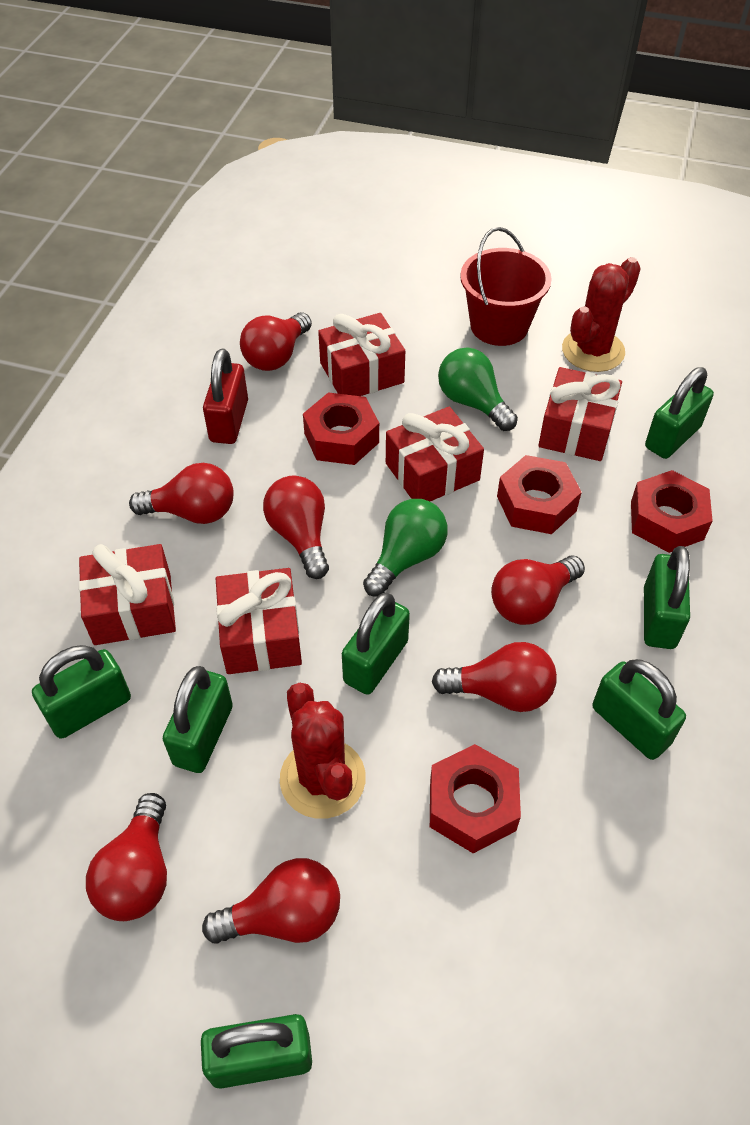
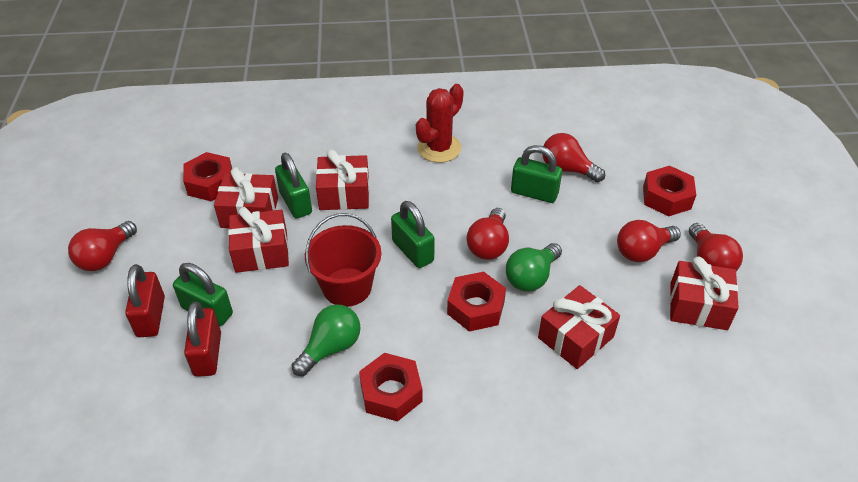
green padlock: 7 -> 4
red cactus: 2 -> 1
red light bulb: 7 -> 5
red padlock: 1 -> 2

